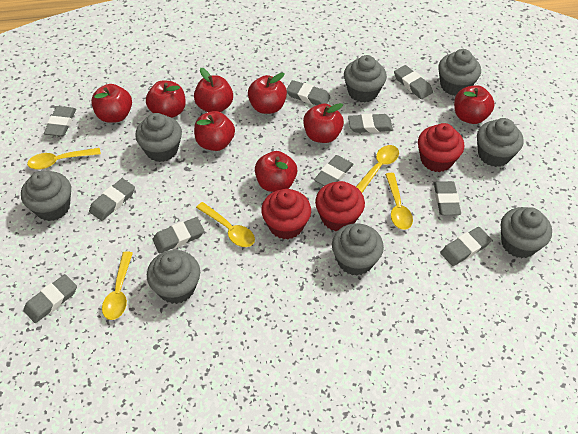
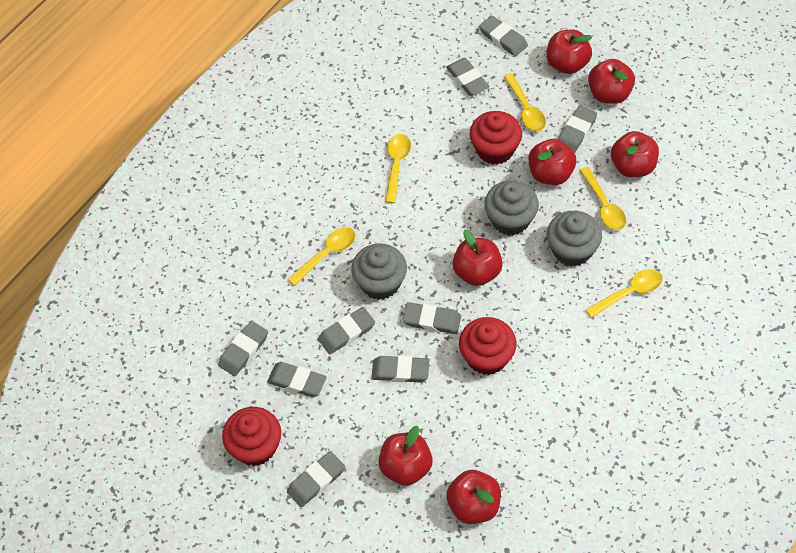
grey cupcake: 8 -> 3
grey eraser: 10 -> 9
red apple: 8 -> 7

